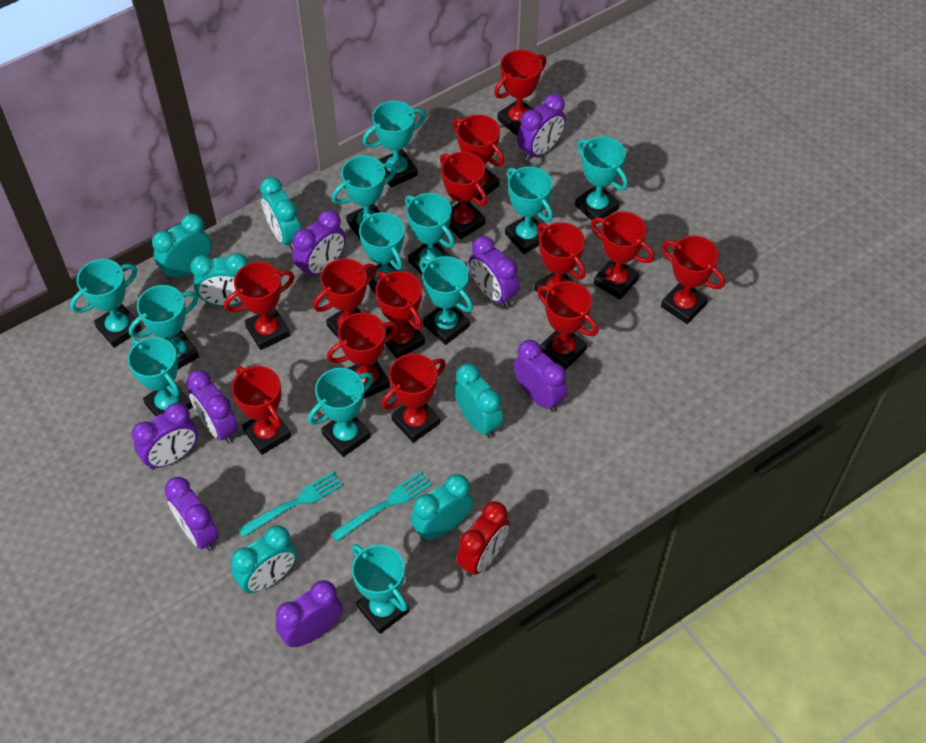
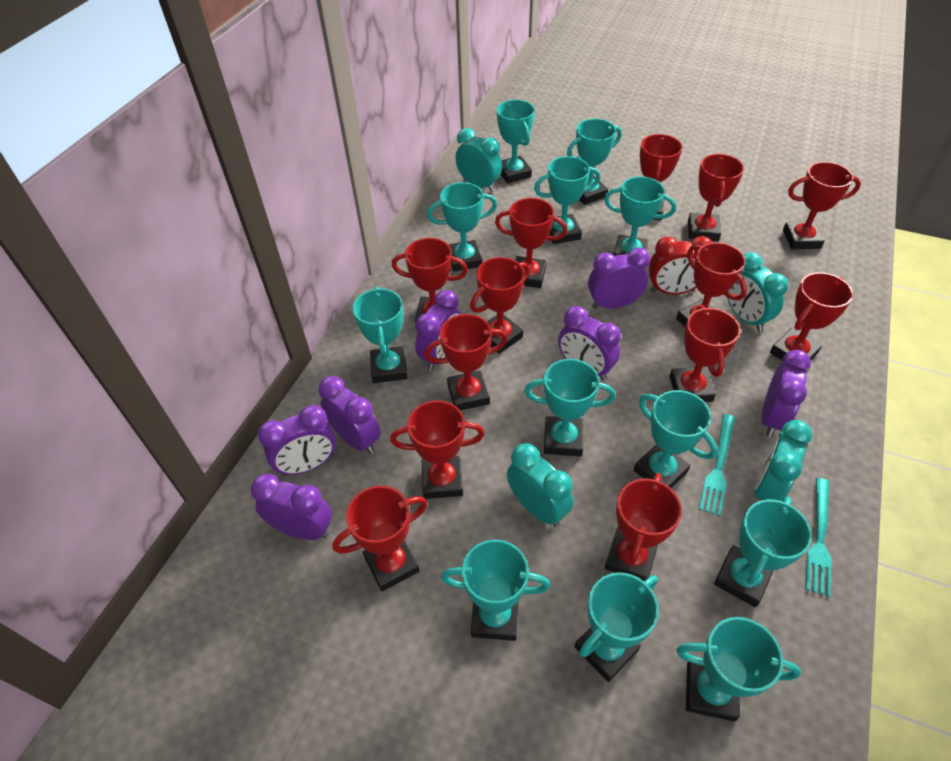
purple clock: 8 -> 7
turquoise clock: 6 -> 4

